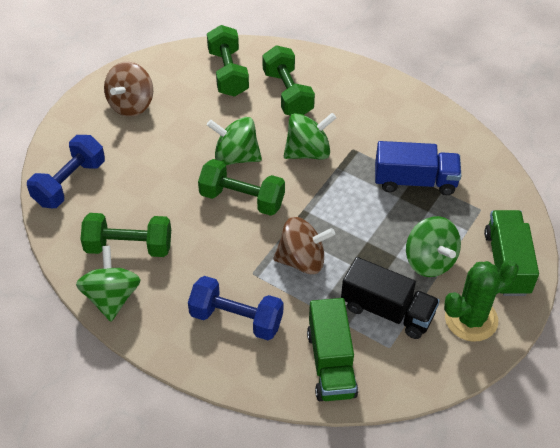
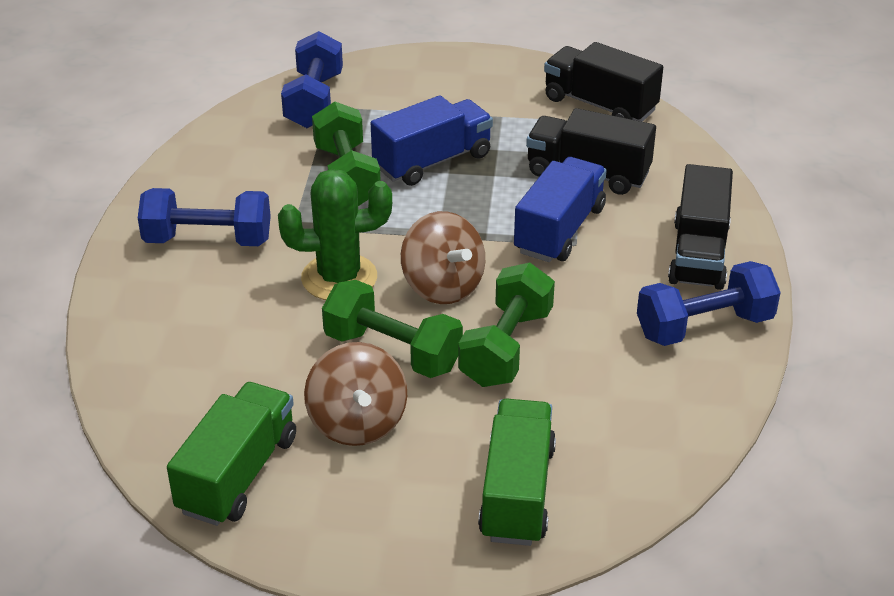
black truck: 1 -> 3
blue dumbbell: 2 -> 3
blue truck: 1 -> 2
green dumbbell: 4 -> 3
green spinning top: 4 -> 0

